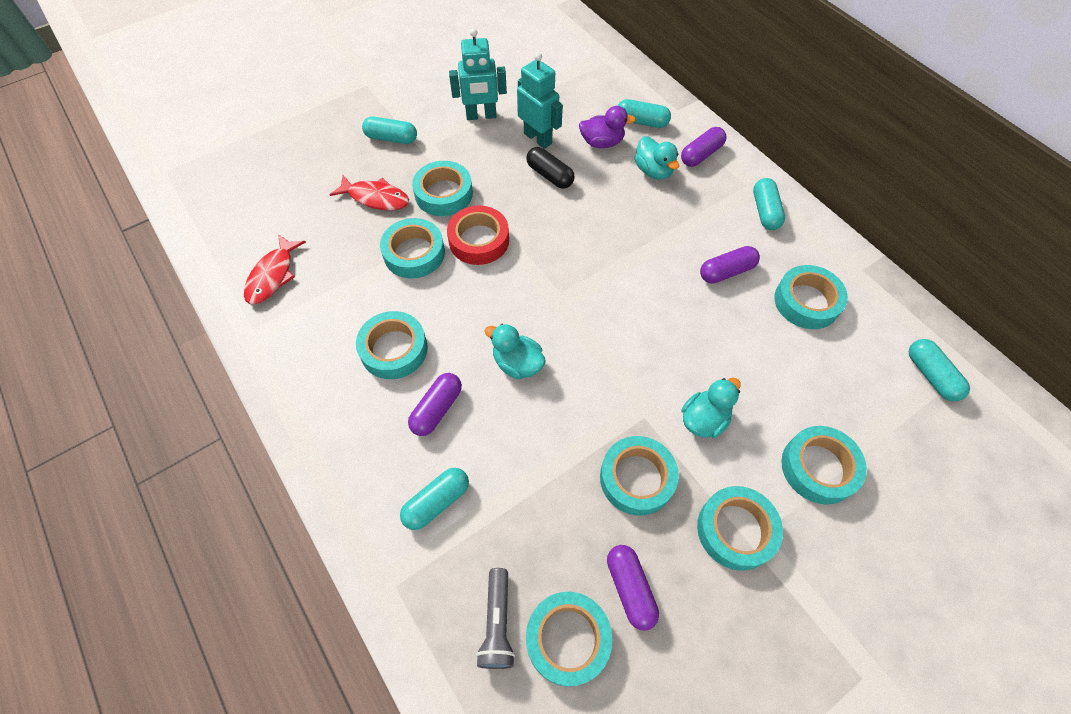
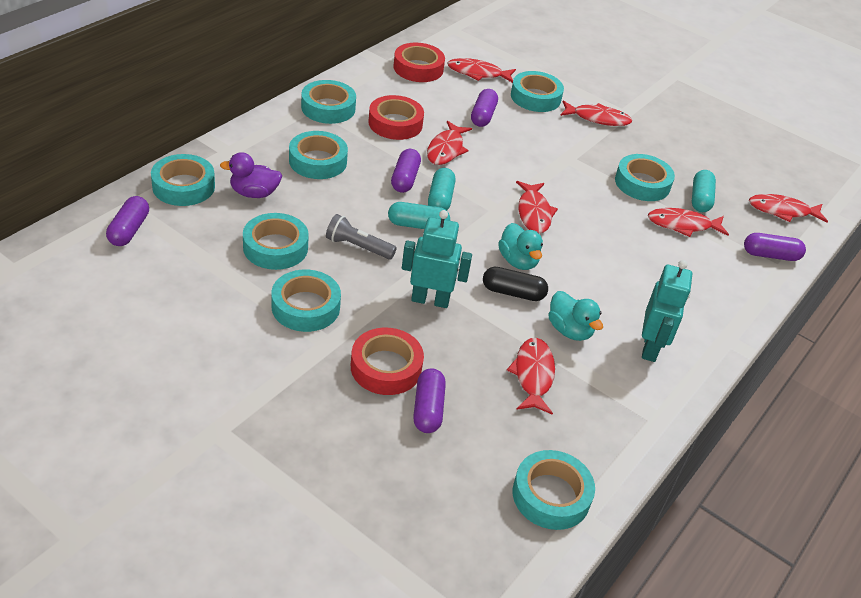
purple capsule: 4 -> 5
red fish: 2 -> 7
red tape: 1 -> 3
turquoise capsule: 5 -> 3
turquoise duck: 3 -> 2

